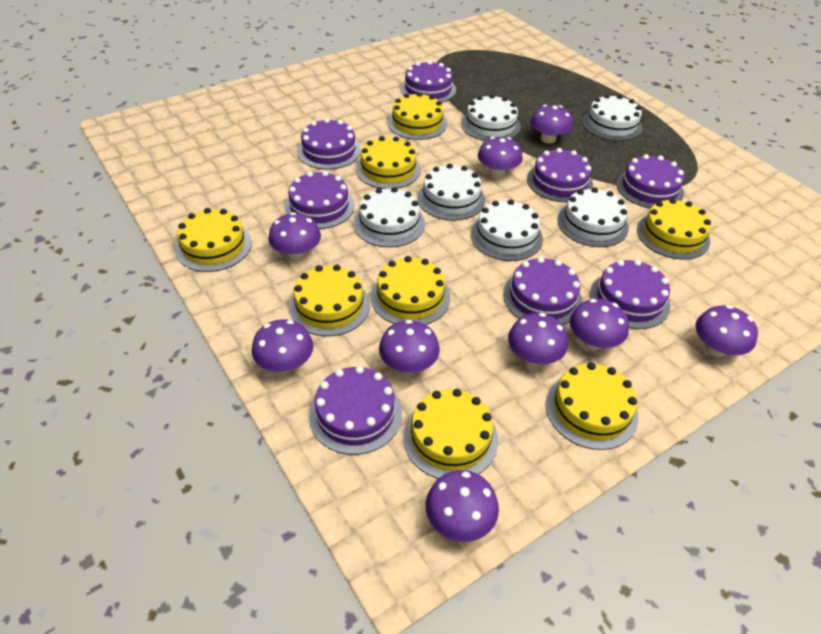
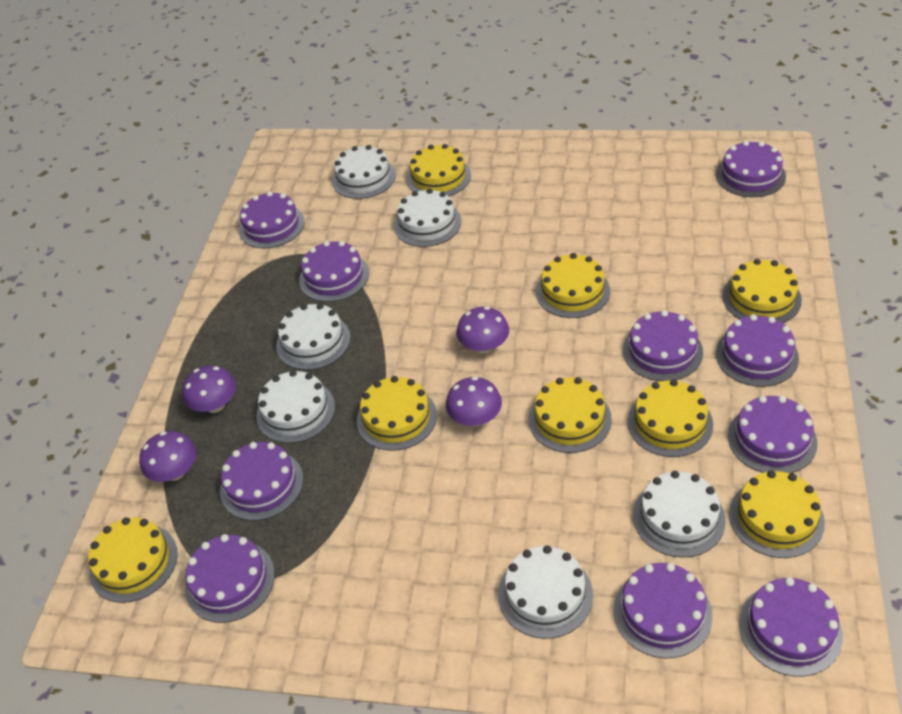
purple cake: 8 -> 10
purple mushroom: 9 -> 4

